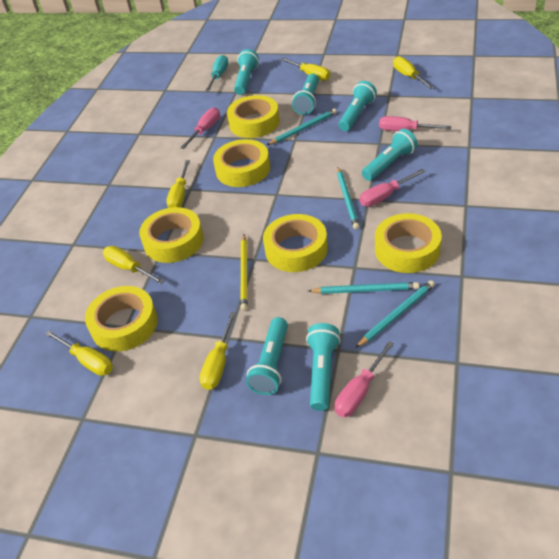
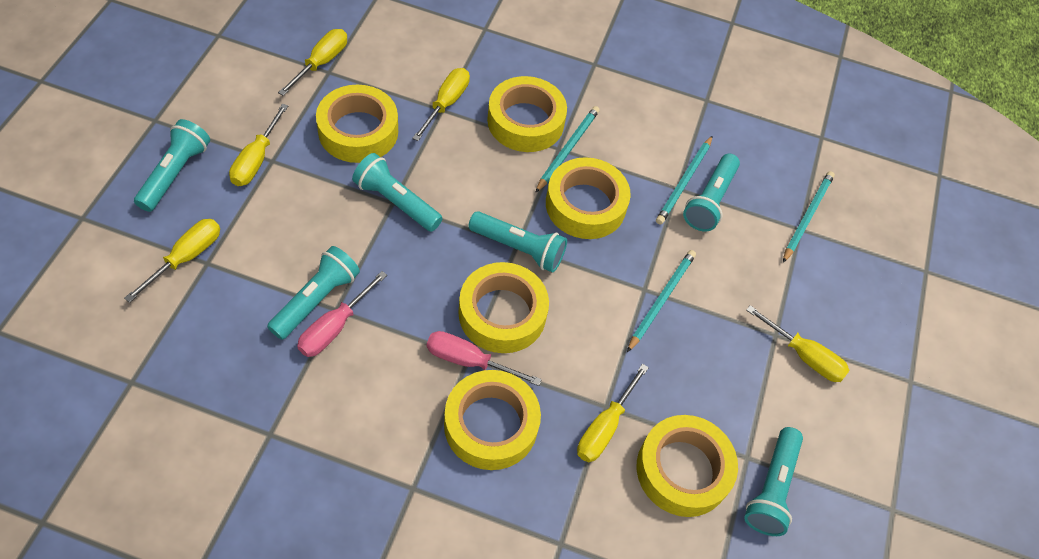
pink screwdriver: 4 -> 2
turquoise screwdriver: 1 -> 0
yellow pencil: 1 -> 0

